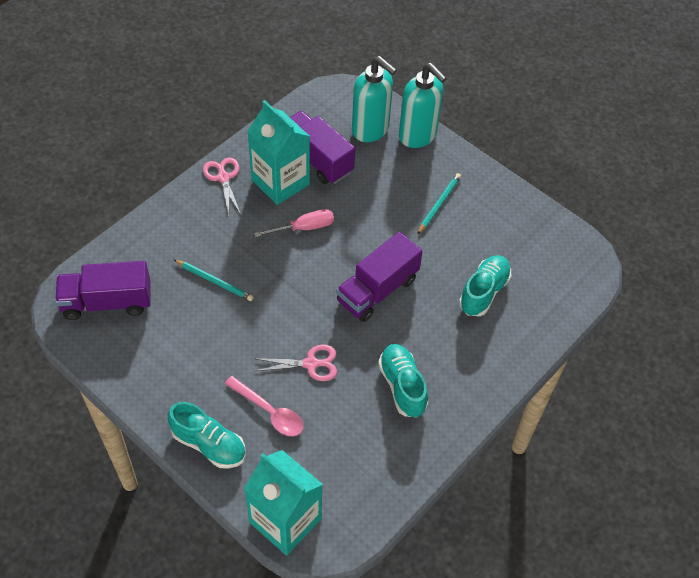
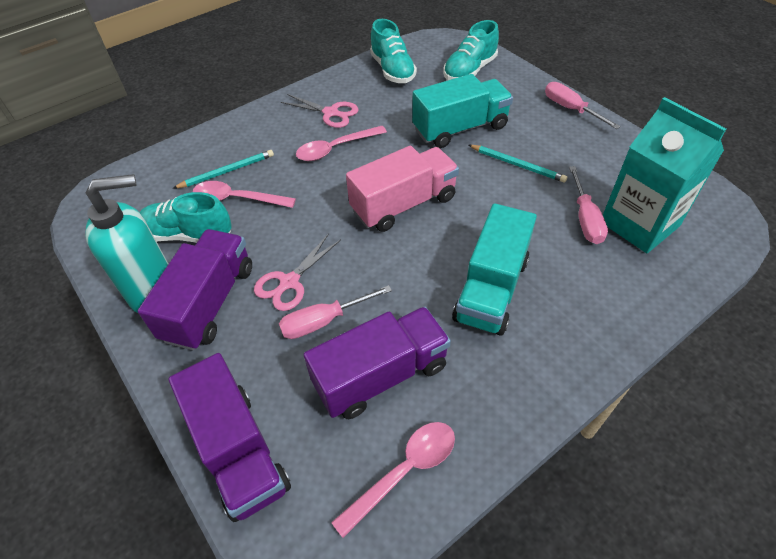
pink screwdriver: 1 -> 3
pink spoon: 1 -> 3
pink truck: 0 -> 1
turquoise carton: 2 -> 1
turquoise soap dispenser: 2 -> 1
turquoise truck: 0 -> 2

